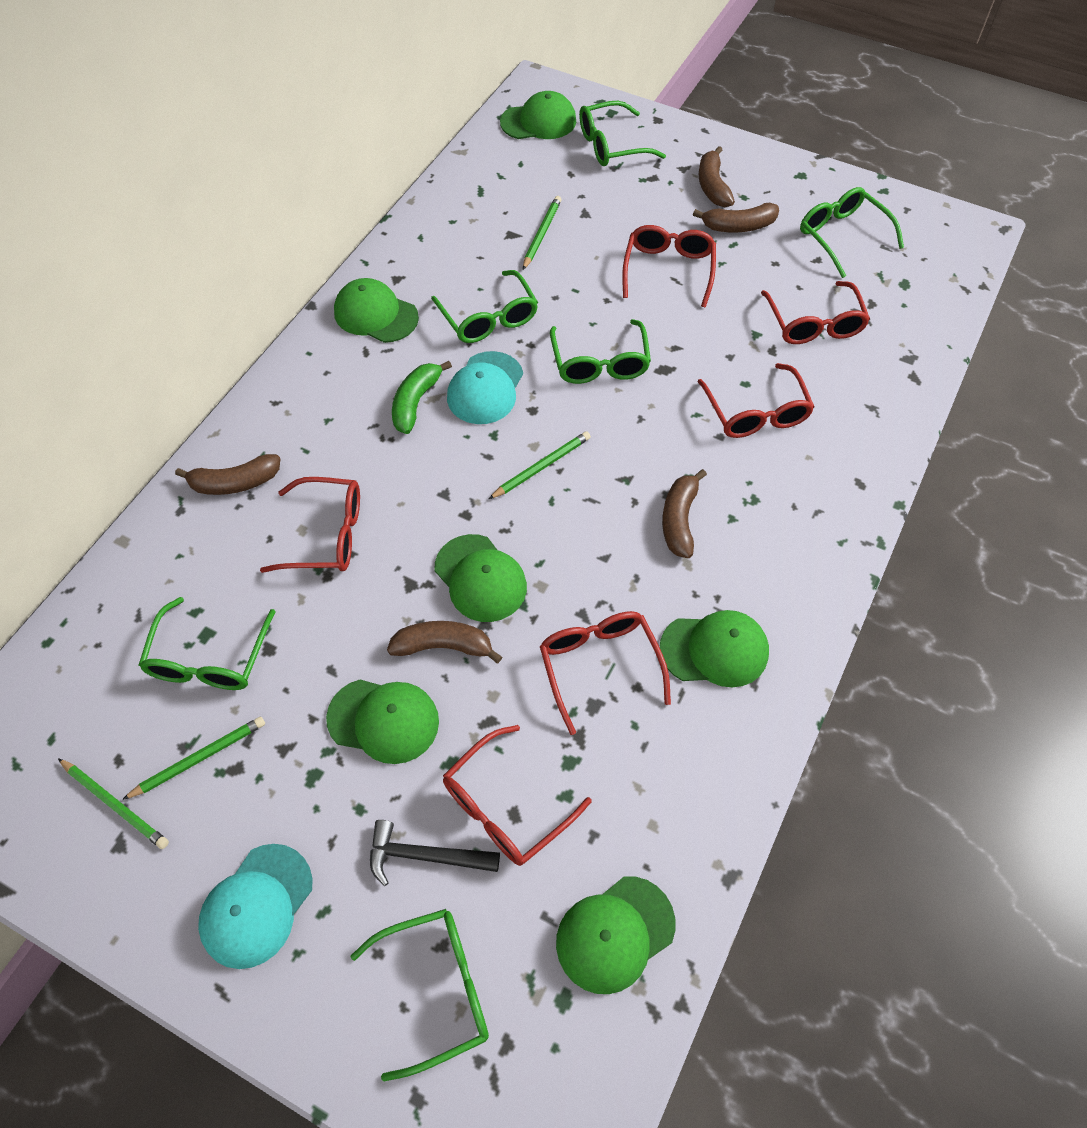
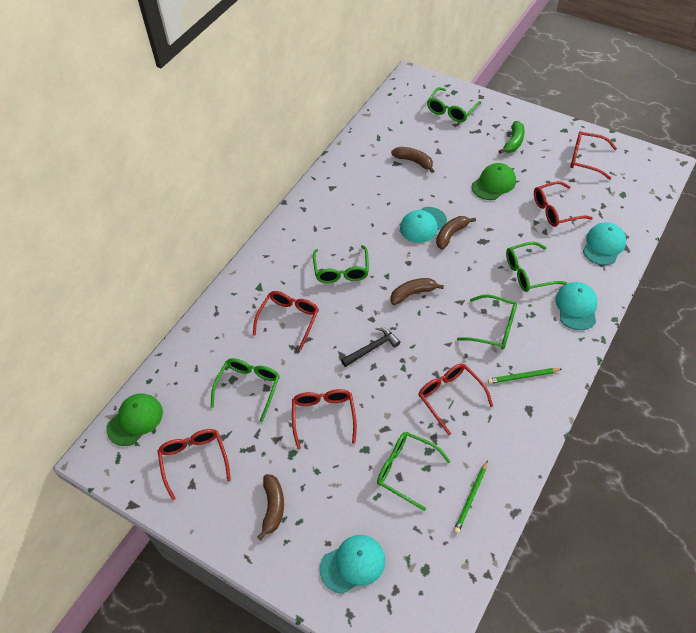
brown banana: 5 -> 4
green cap: 6 -> 2
green pencil: 4 -> 2
turquoise cap: 2 -> 4

